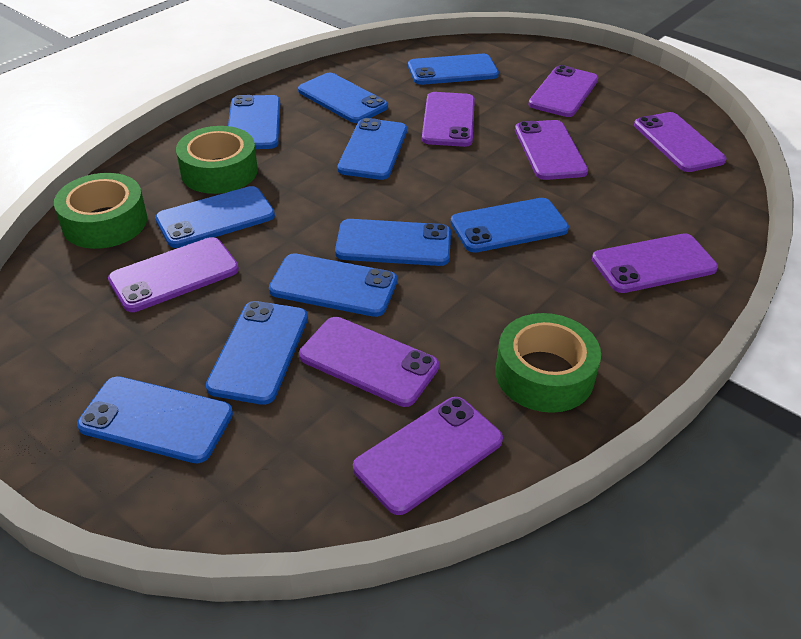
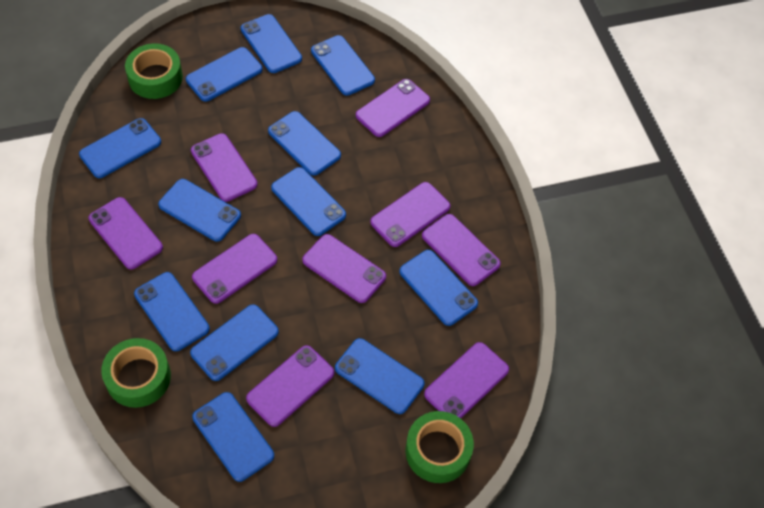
blue phone: 10 -> 12
purple phone: 8 -> 9

